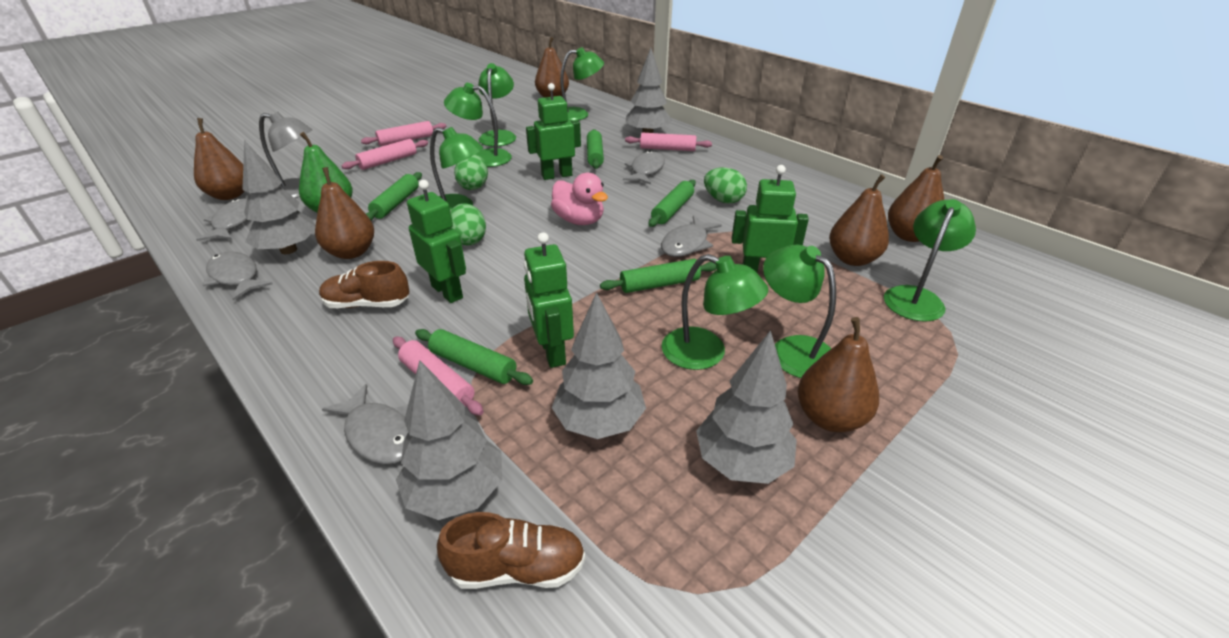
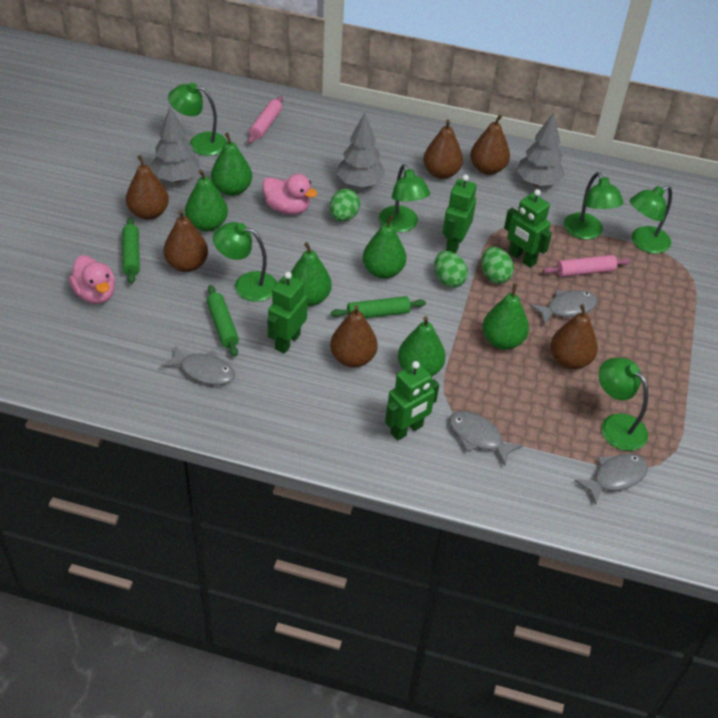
brown shoe: 2 -> 0
green lamp: 7 -> 6
green pear: 1 -> 6
green rolling pin: 5 -> 3
grey fish: 5 -> 4
grey lamp: 1 -> 0
grey tree: 5 -> 3
pink duck: 1 -> 2
pink rolling pin: 4 -> 2

